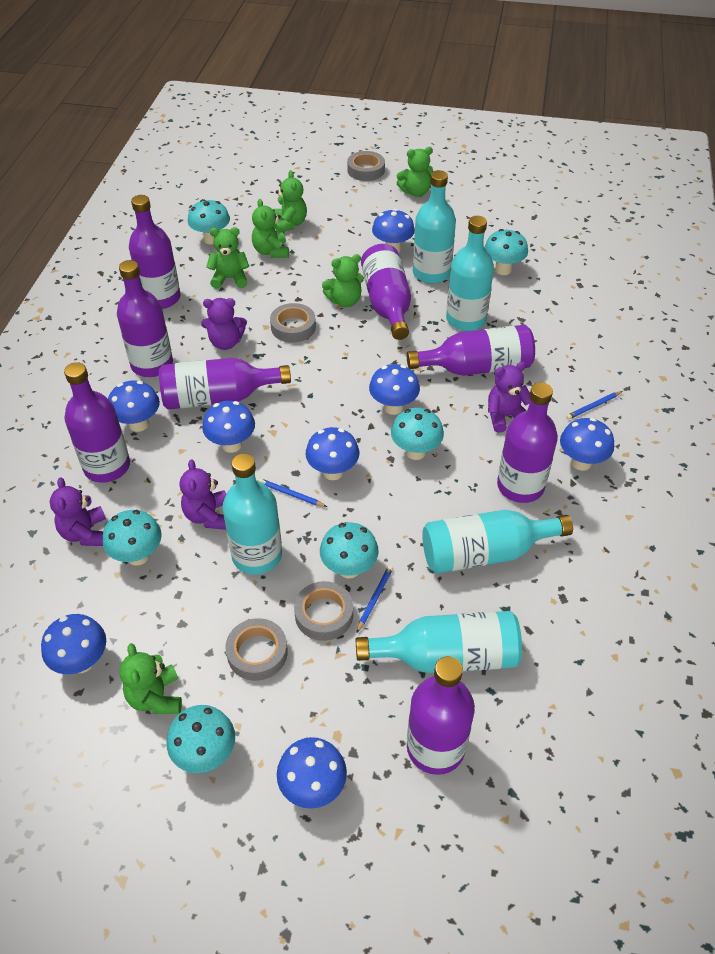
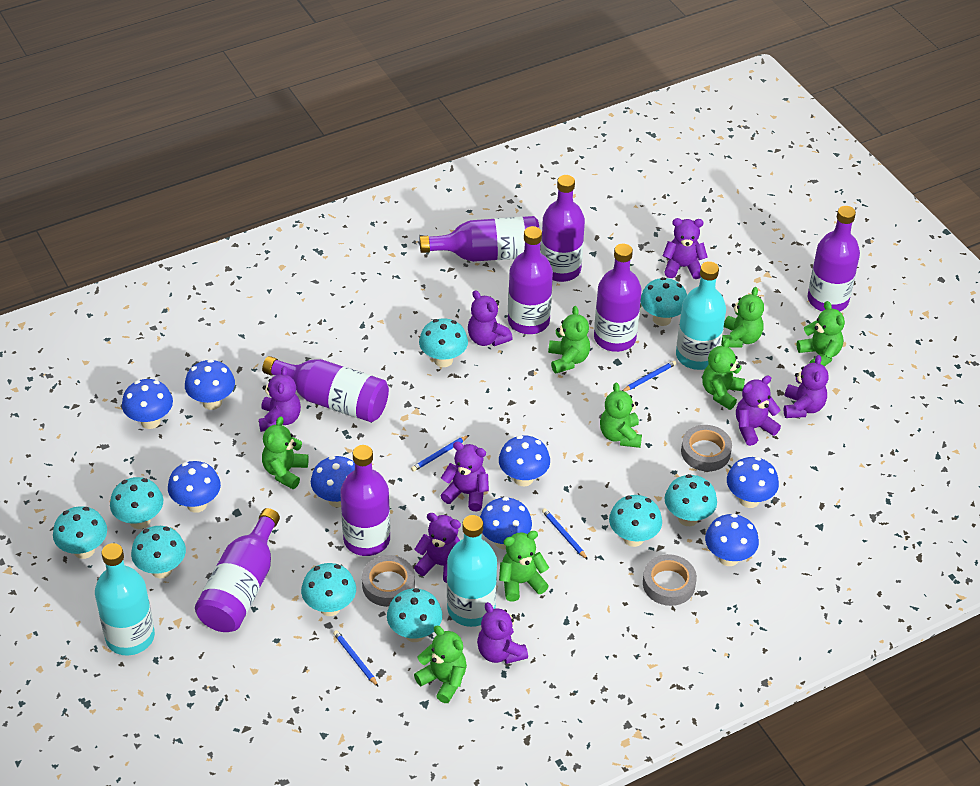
blue pencil: 3 -> 4
green teddy bear: 6 -> 8
grey tape: 4 -> 3
purple teddy bear: 4 -> 8
turquoise bottle: 5 -> 3
turquoise mushroom: 6 -> 9

